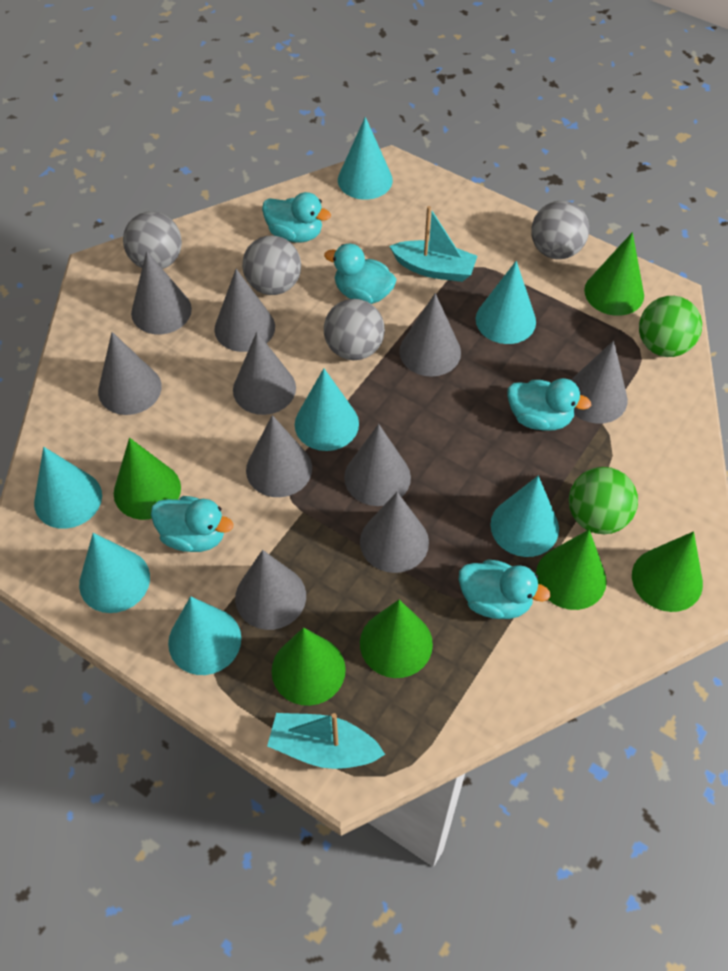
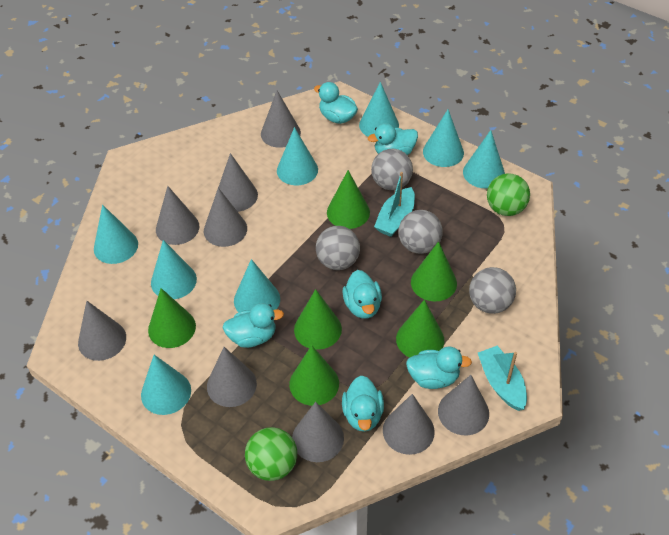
grey cone: 10 -> 9
turquoise cone: 7 -> 8
turquoise duck: 5 -> 6

